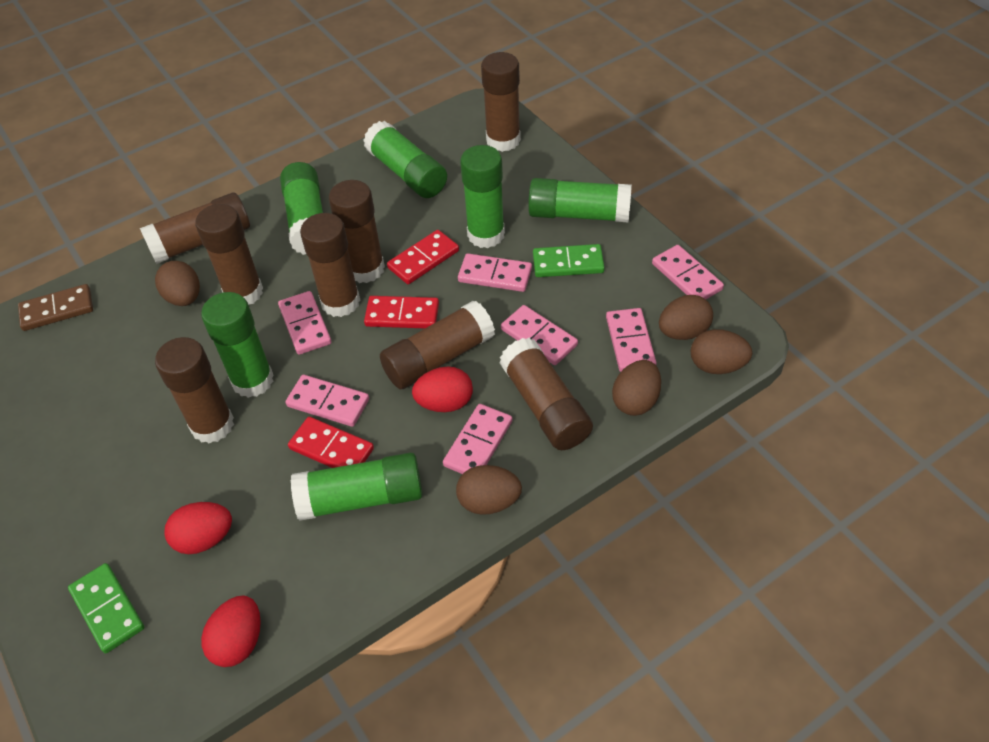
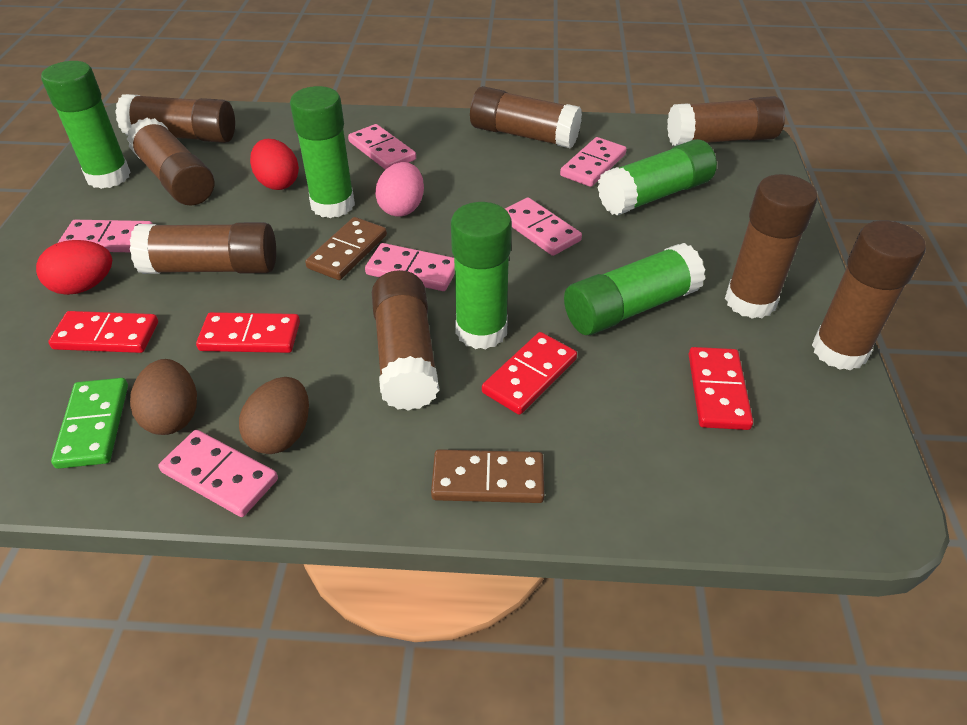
brown domino: 1 -> 2
brown egg: 5 -> 2
green domino: 2 -> 1
green glue stick: 6 -> 5
pink domino: 7 -> 6
pink egg: 0 -> 1
red domino: 3 -> 4
red egg: 3 -> 2

